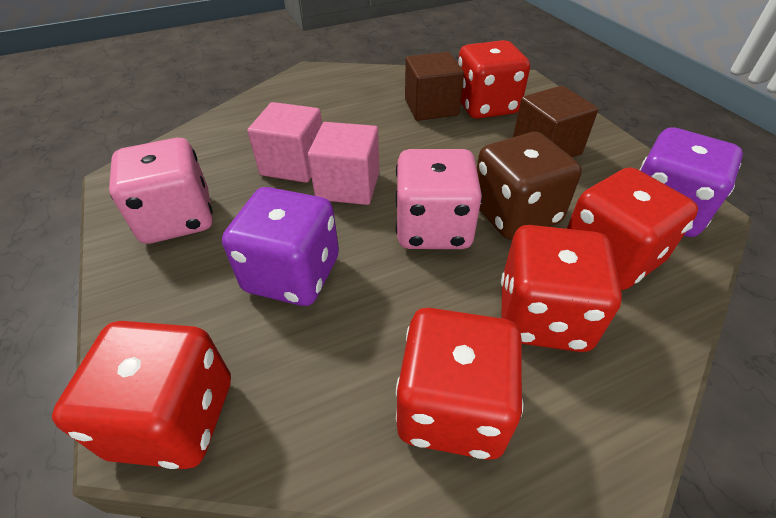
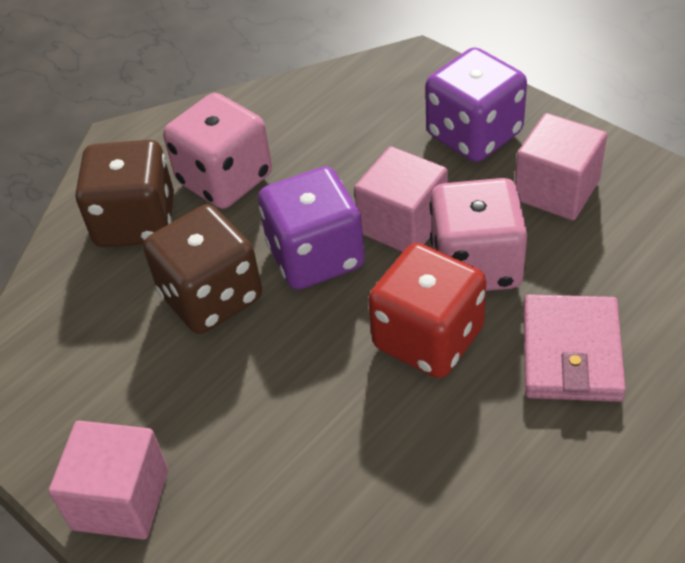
brown cube: 2 -> 0
brown dice: 1 -> 2
pink cube: 2 -> 3
pink wallet: 0 -> 1
red dice: 5 -> 1

